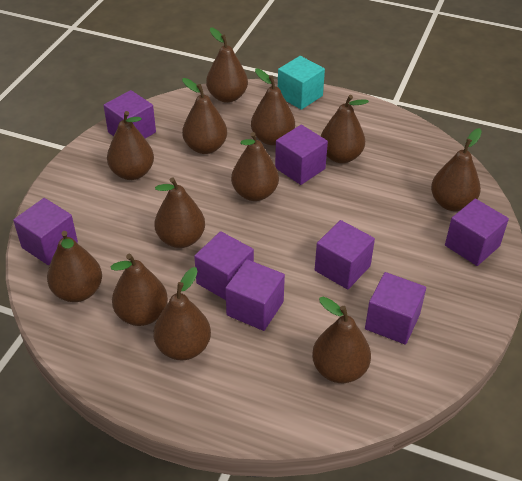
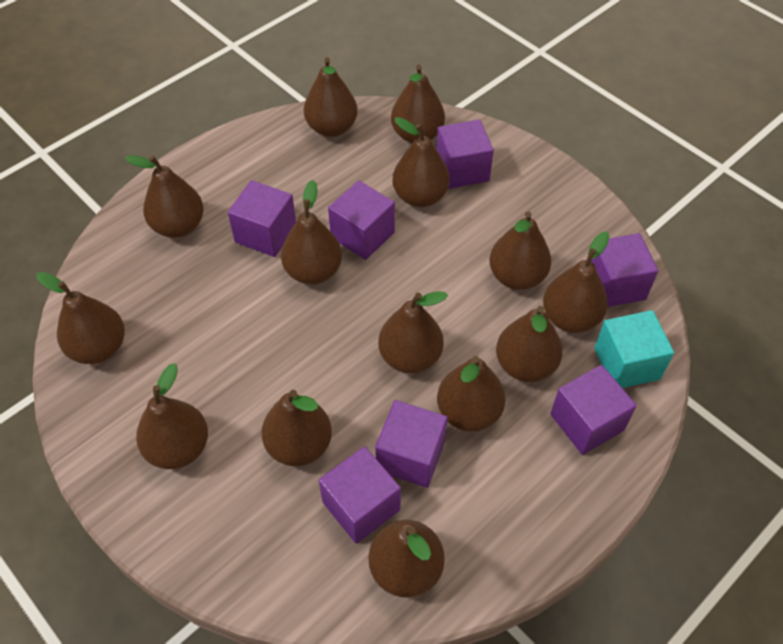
brown pear: 12 -> 14
purple cube: 8 -> 7

